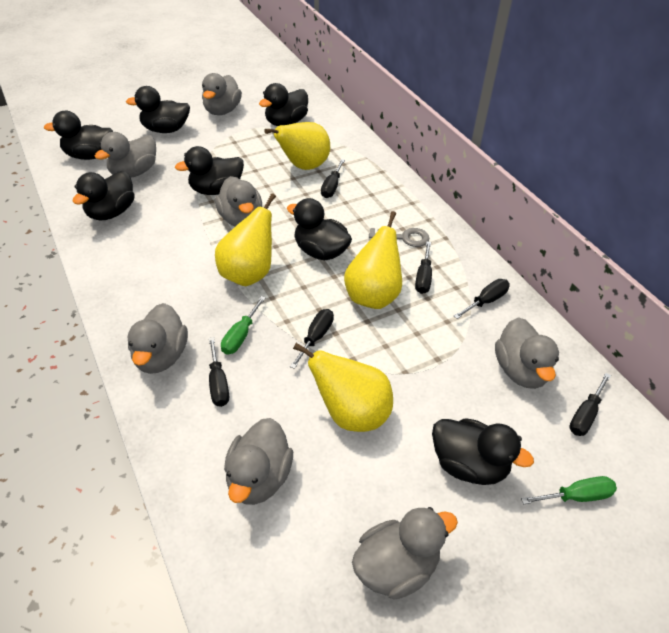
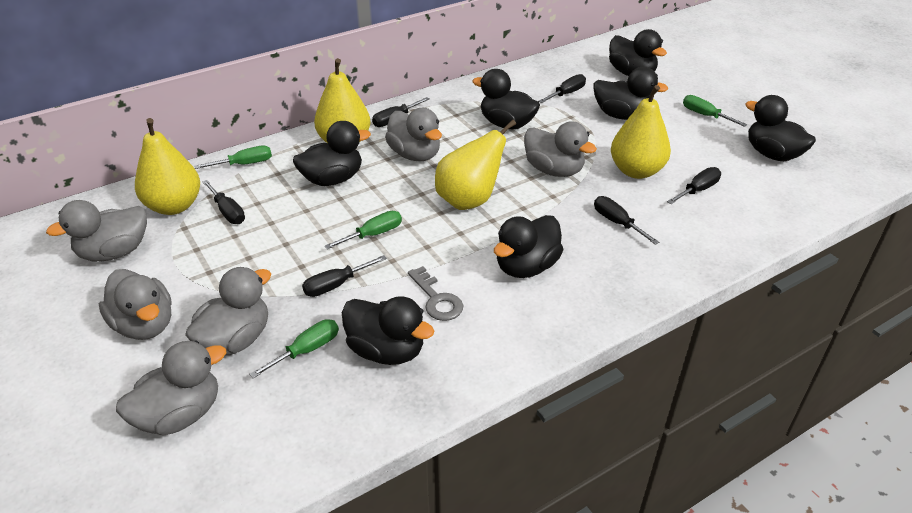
green screwdriver: 2 -> 4
grey duck: 7 -> 6

